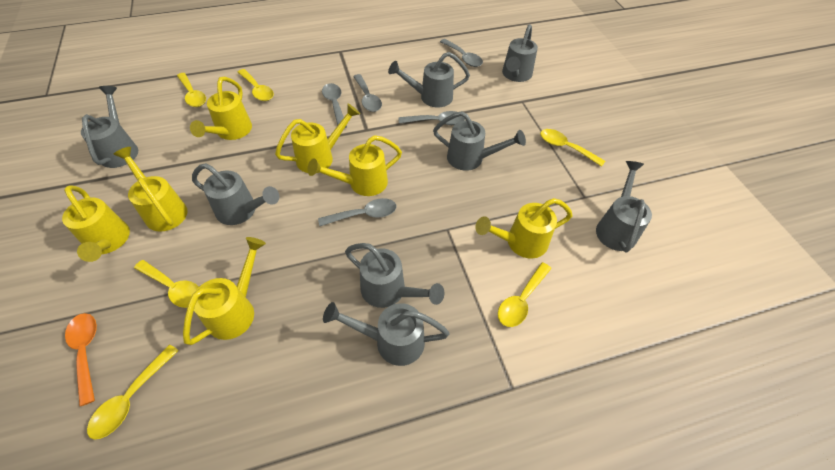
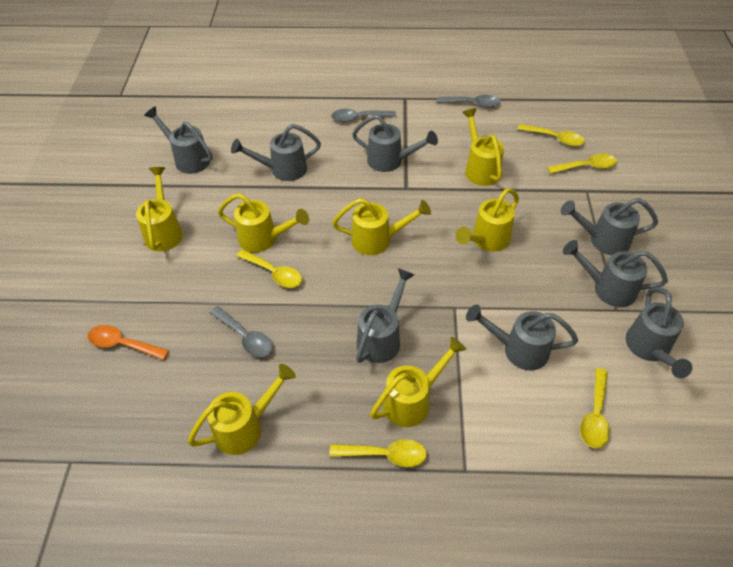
grey spoon: 5 -> 3
yellow spoon: 6 -> 5

